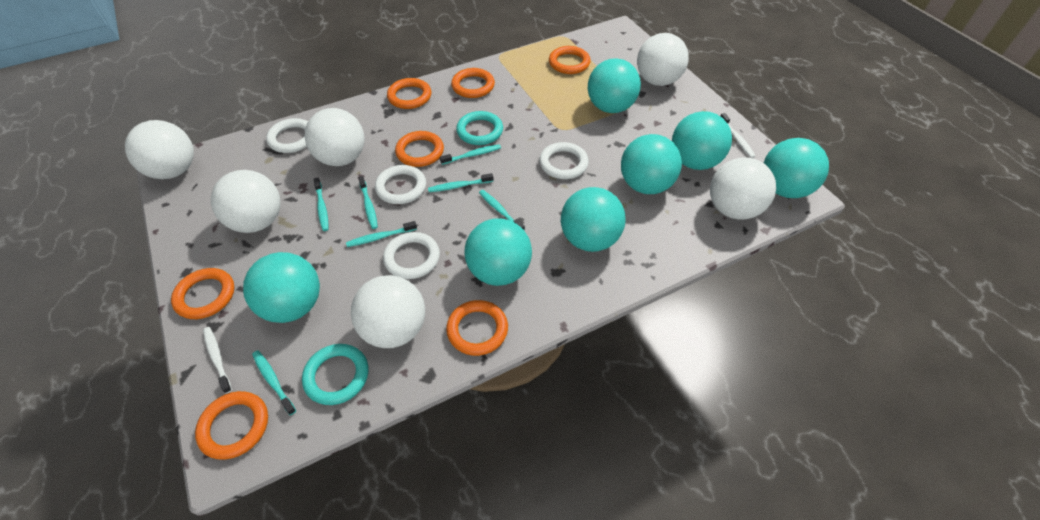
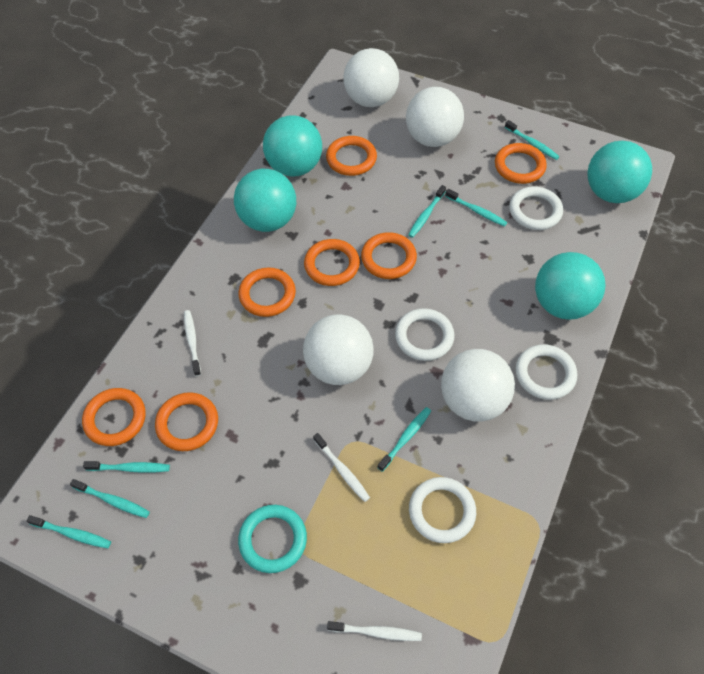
turquoise ball: 7 -> 4
turquoise ring: 2 -> 1
white ball: 6 -> 4
white toothbrush: 2 -> 3

